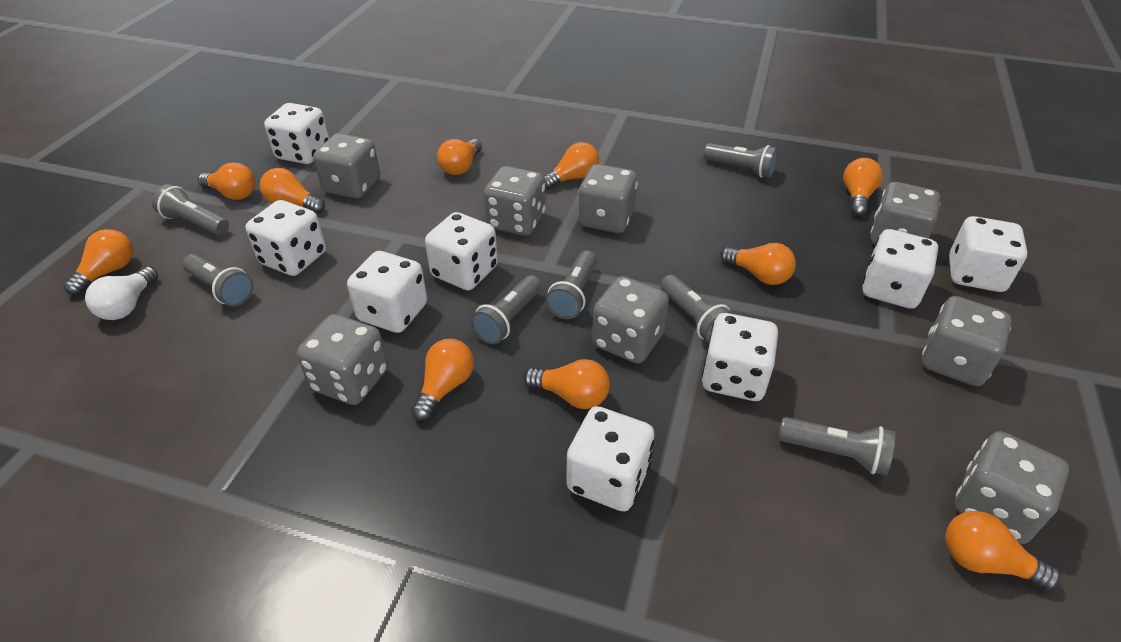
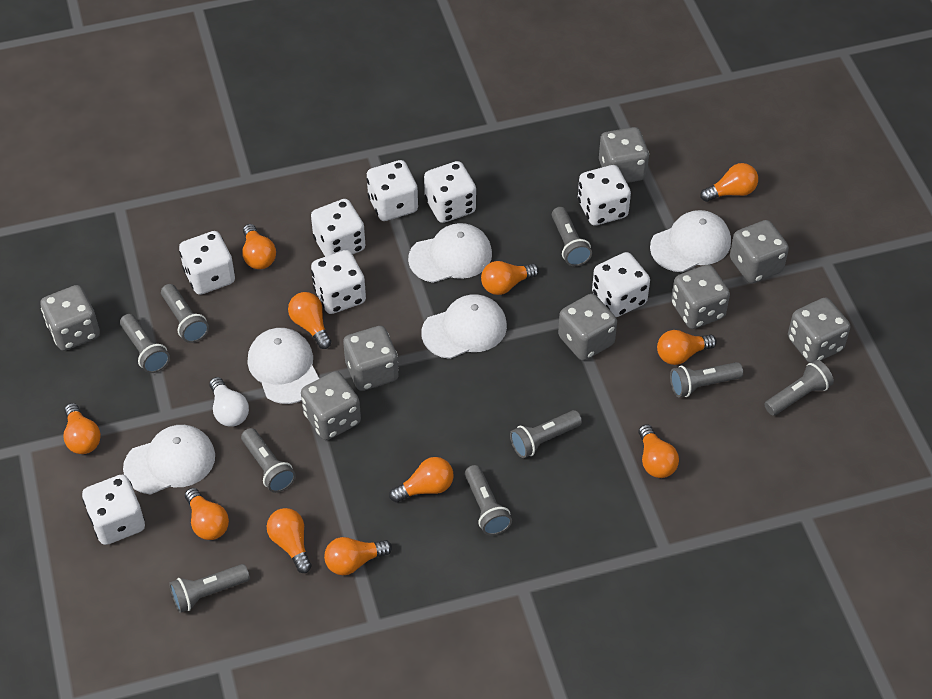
grey flashlight: 7 -> 9
orange light bulb: 10 -> 11
white cap: 0 -> 5

